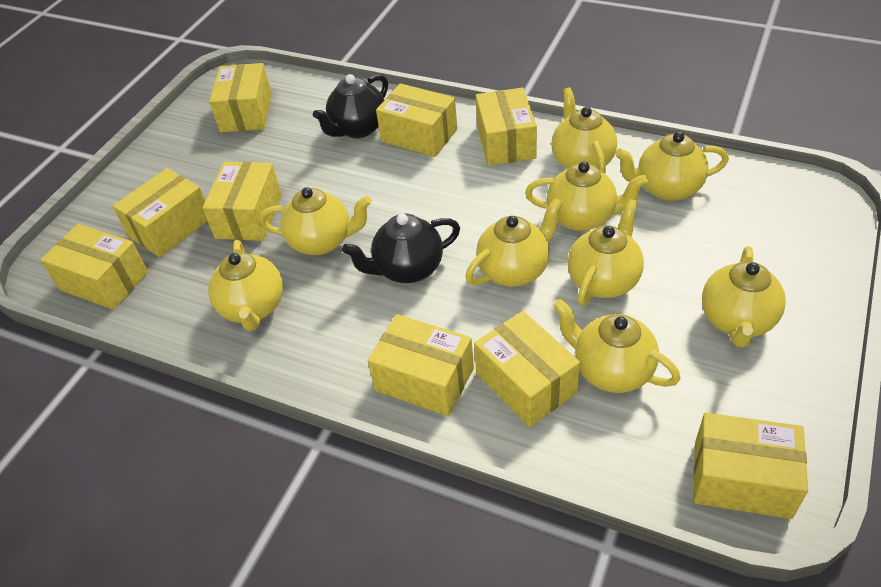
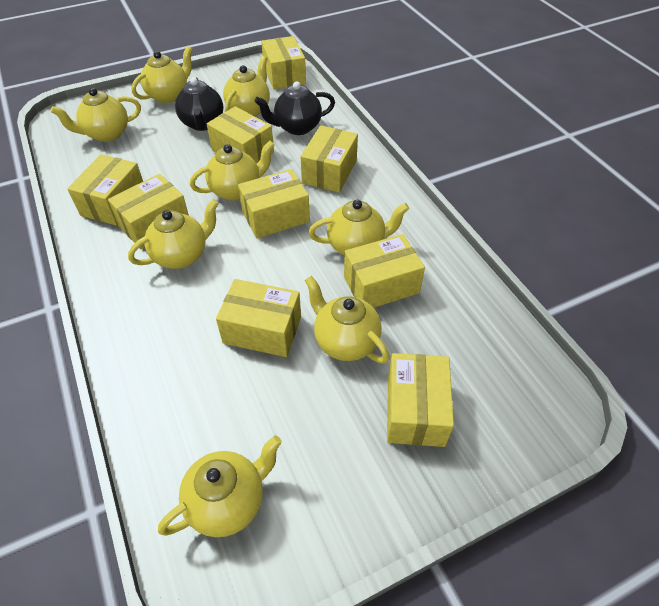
yellow teapot: 9 -> 8

